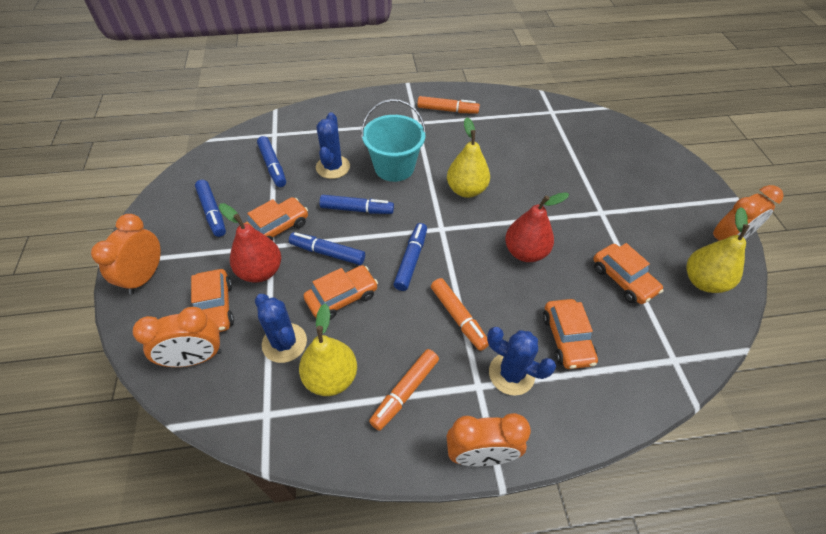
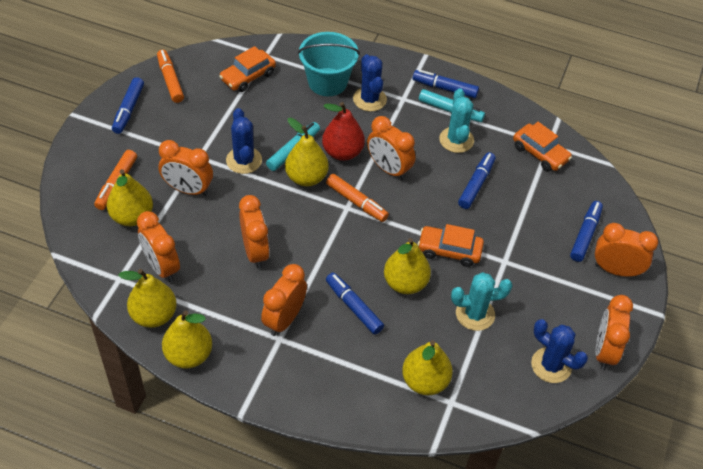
orange car: 5 -> 3
orange clock: 4 -> 7
red pear: 2 -> 1
turquoise cactus: 0 -> 2
turquoise marker: 0 -> 2
yellow pear: 3 -> 6

